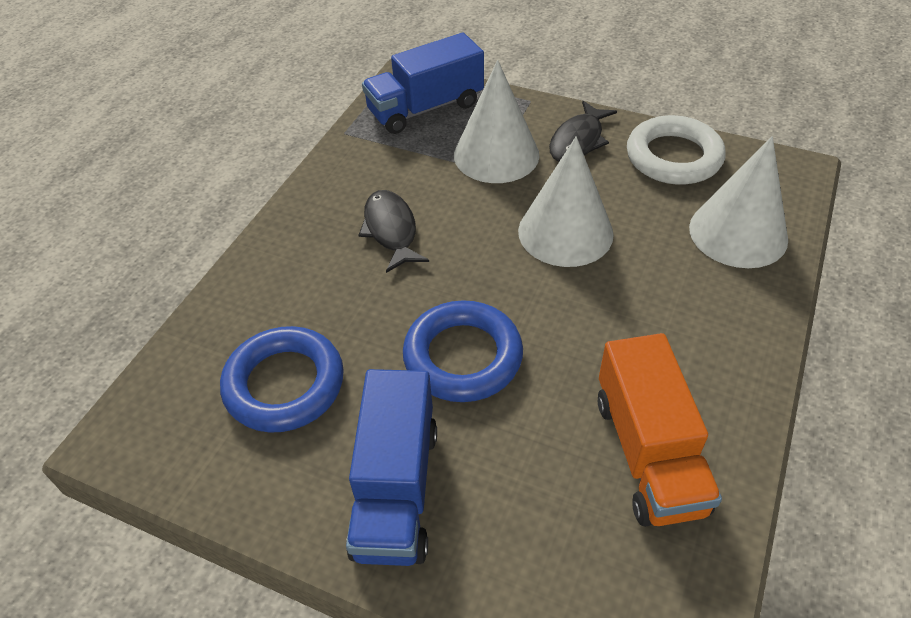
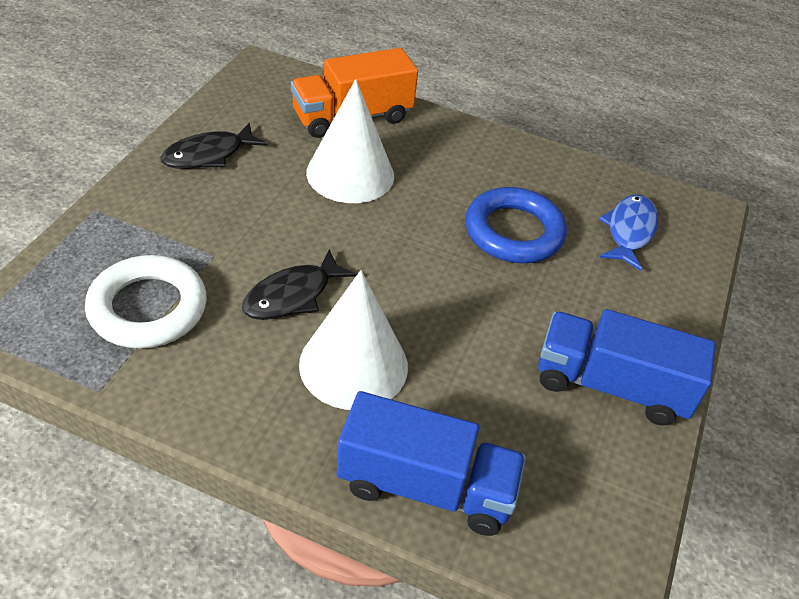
blue fish: 0 -> 1
blue ring: 2 -> 1
white cone: 3 -> 2

